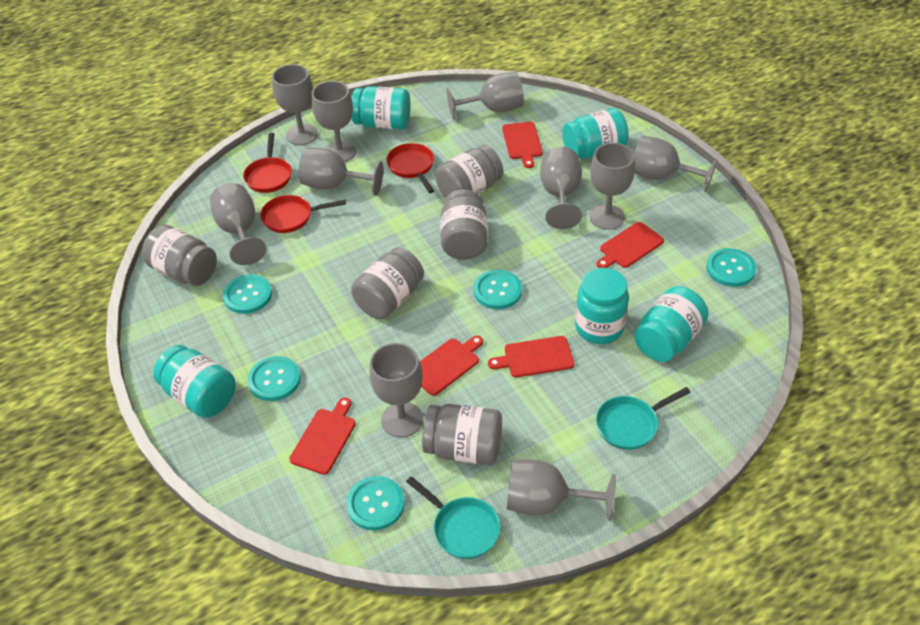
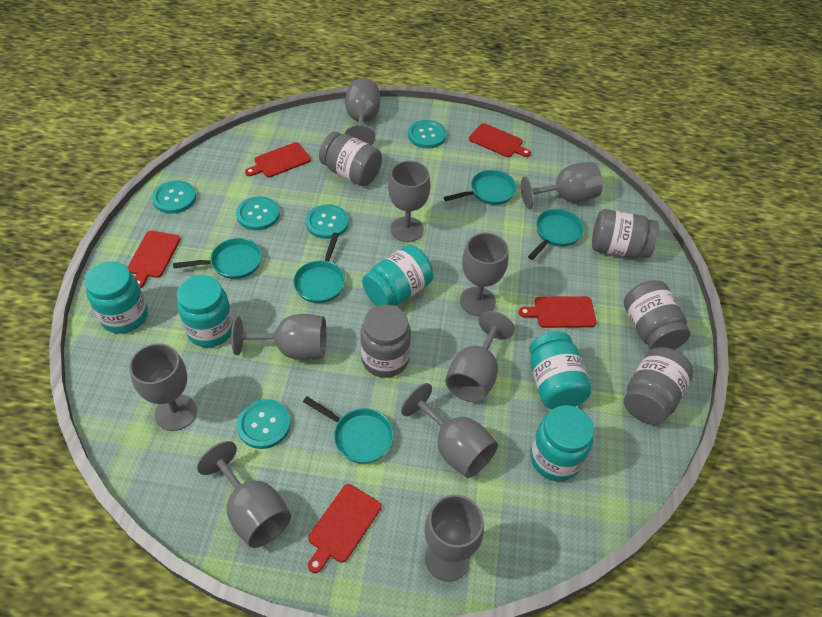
red pan: 3 -> 0
turquoise pan: 2 -> 5

